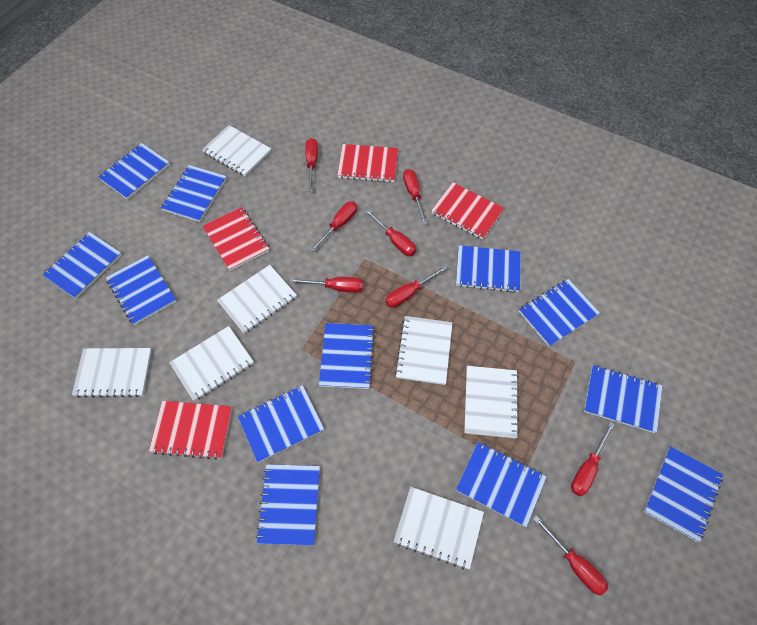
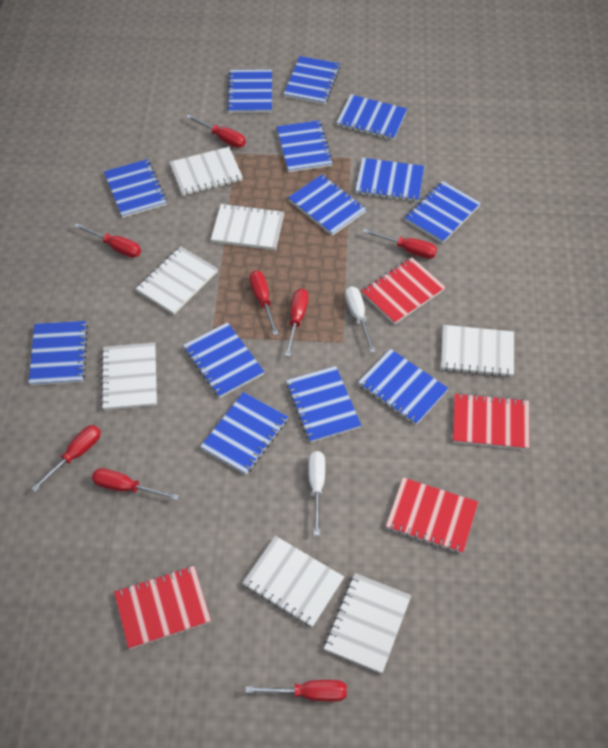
blue notebook: 12 -> 13
white screwdriver: 0 -> 2

